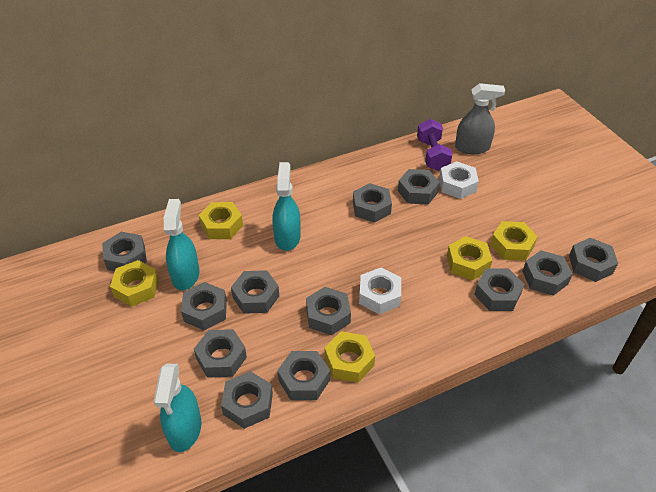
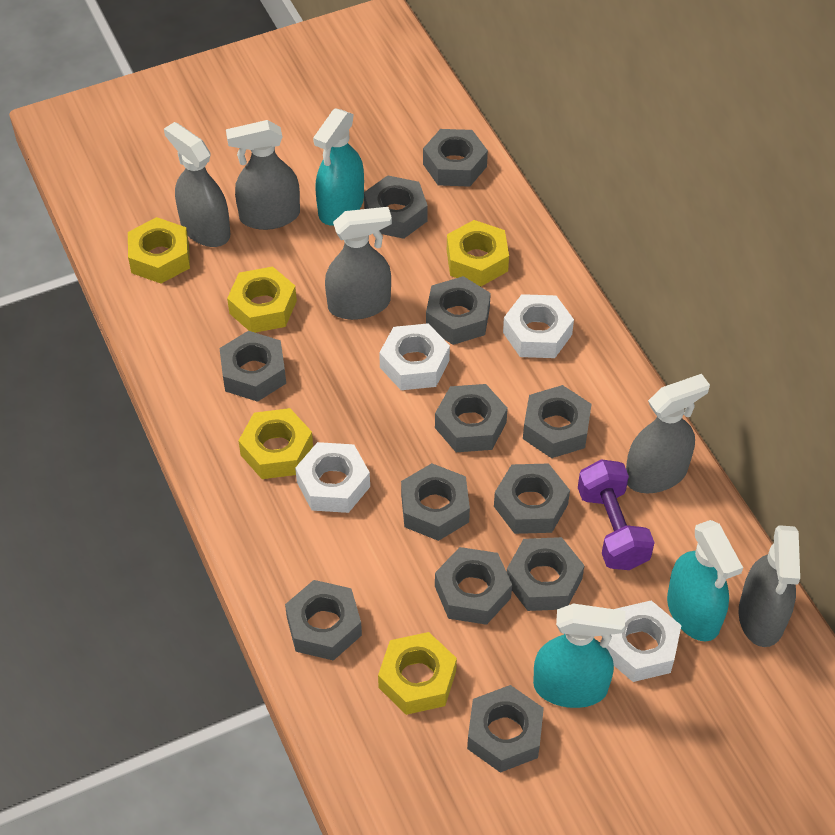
grey spray bottle: 1 -> 5
white nut: 2 -> 4

